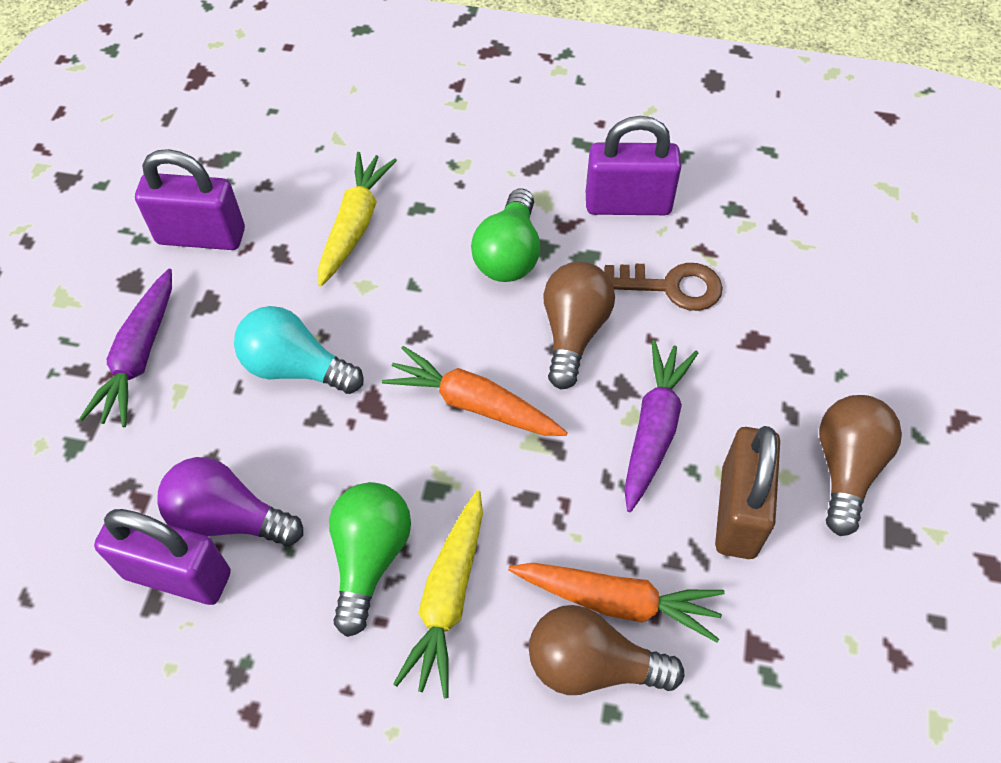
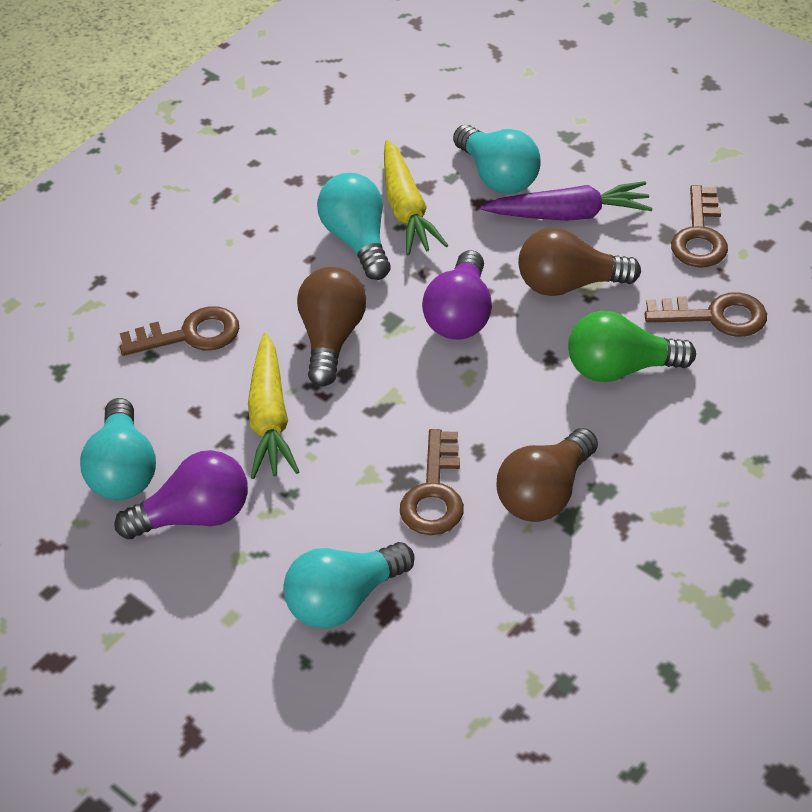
brown key: 1 -> 4
brown padlock: 1 -> 0
green light bulb: 2 -> 1
orange carrot: 2 -> 0
purple carrot: 2 -> 1
purple light bulb: 1 -> 2
purple padlock: 3 -> 0
turquoise light bulb: 1 -> 4

